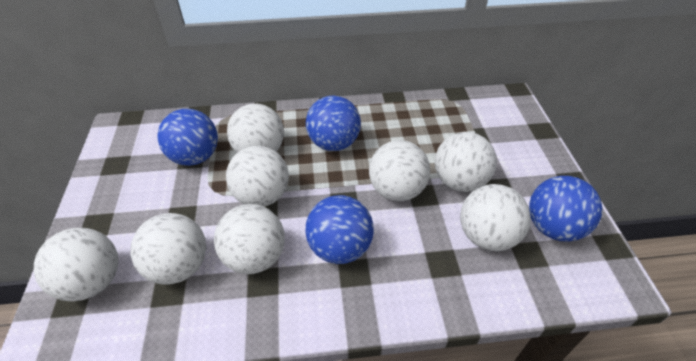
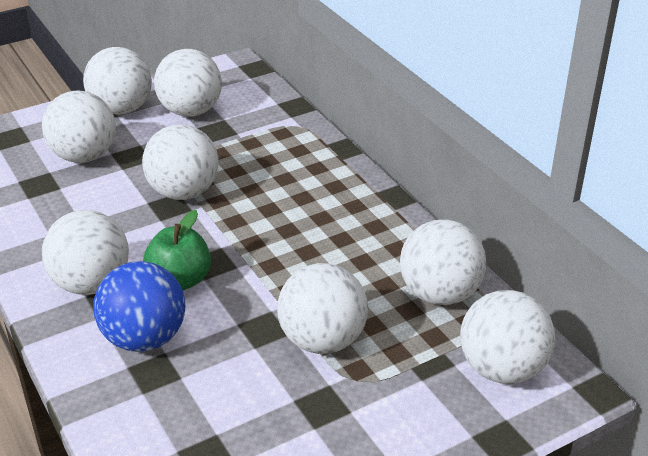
blue ball: 4 -> 1
green apple: 0 -> 1

